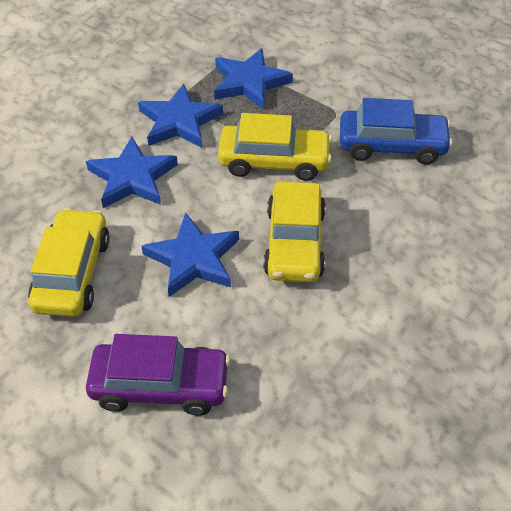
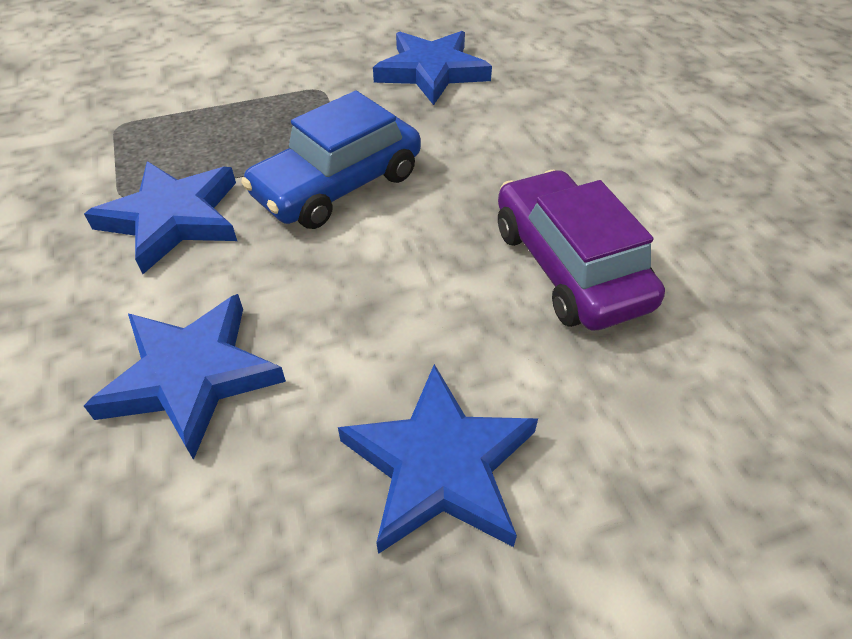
yellow car: 3 -> 0

